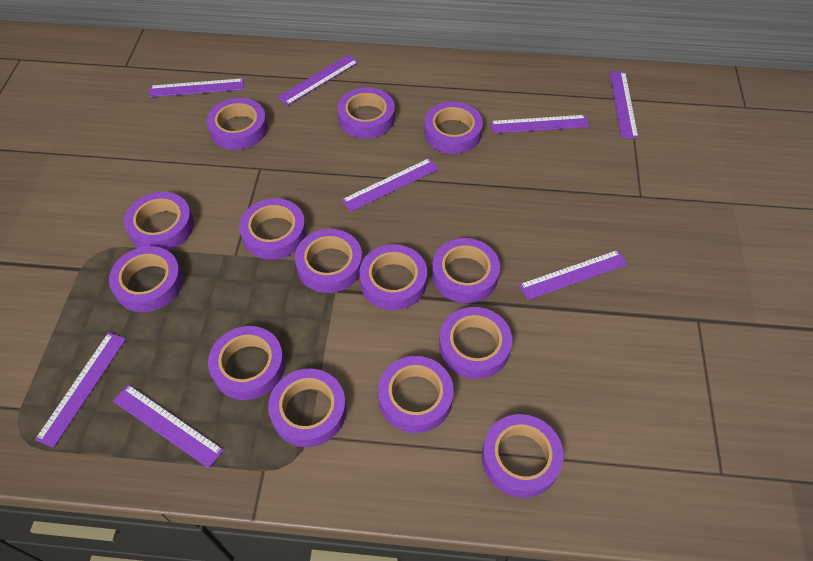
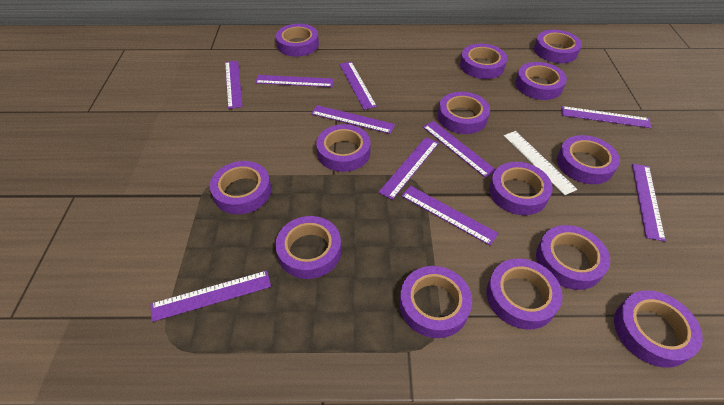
purple ruler: 8 -> 10
white ruler: 0 -> 1

